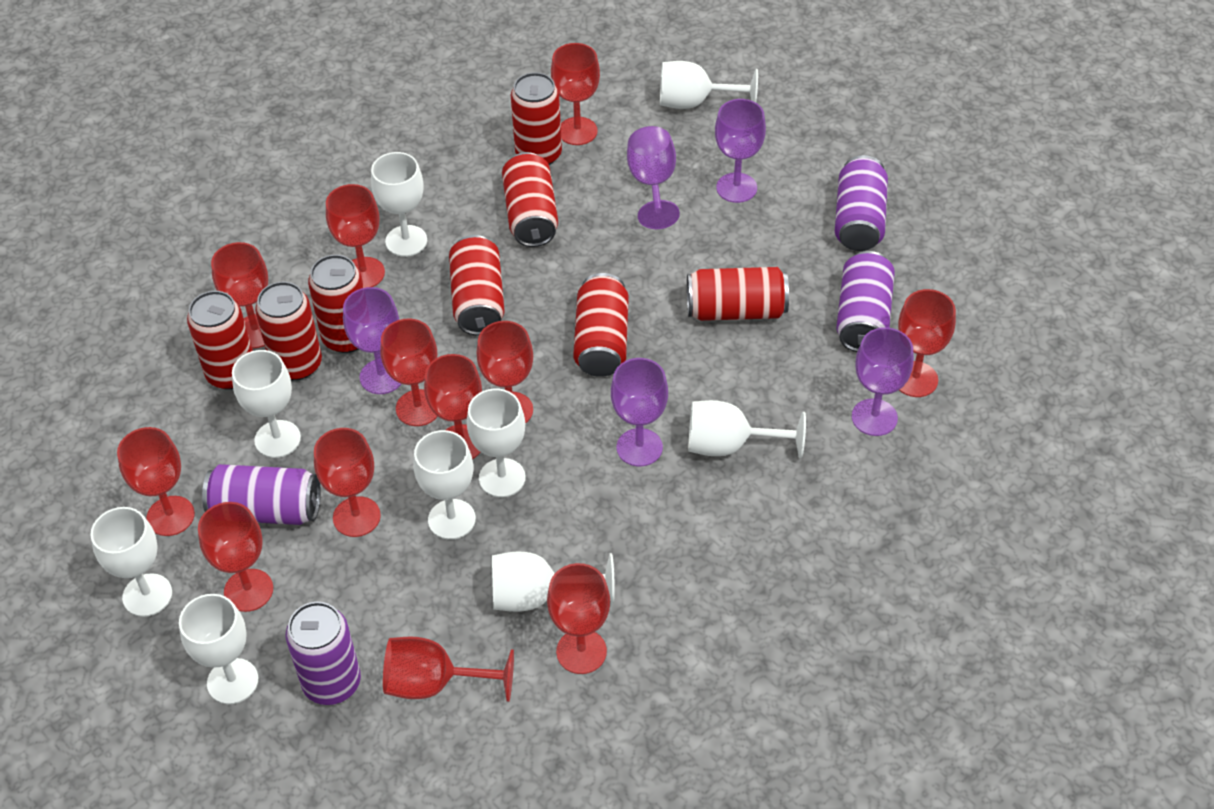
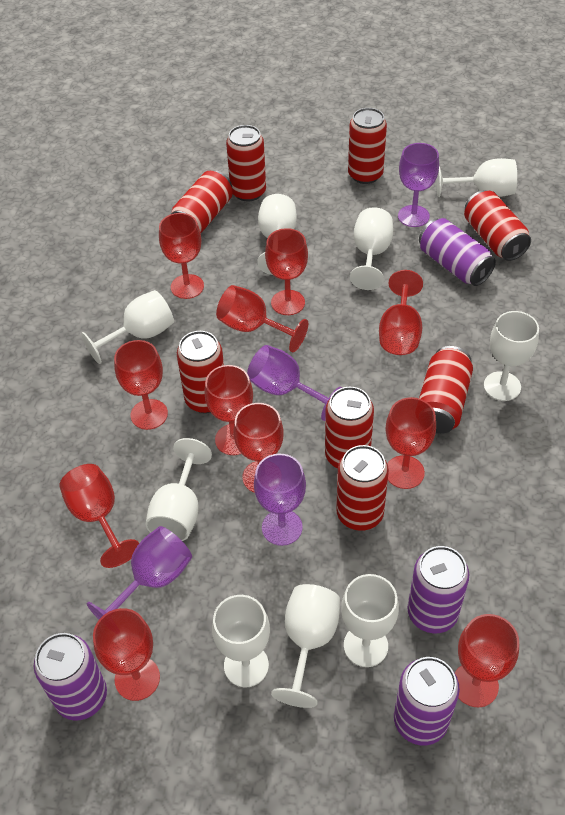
purple goblet: 5 -> 4
red goblet: 12 -> 11

